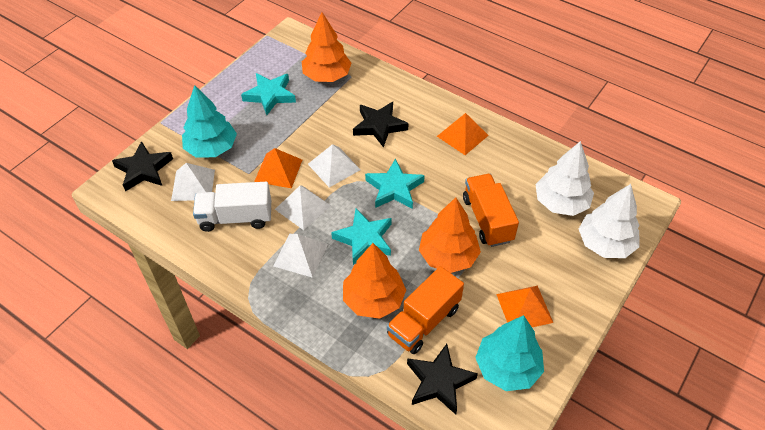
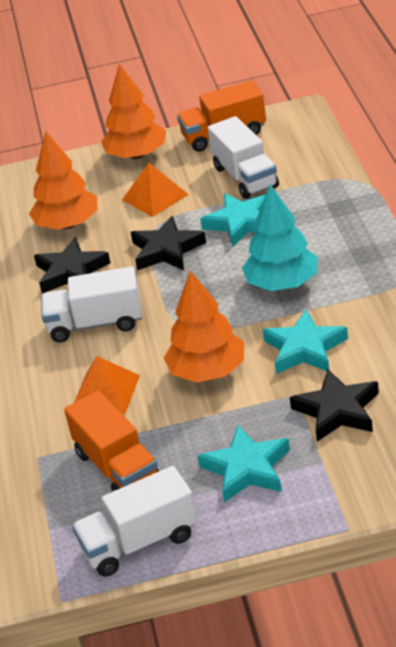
orange pyramid: 3 -> 2
turquoise tree: 2 -> 1
white pyramid: 4 -> 0
white tree: 2 -> 0
white truck: 1 -> 3

